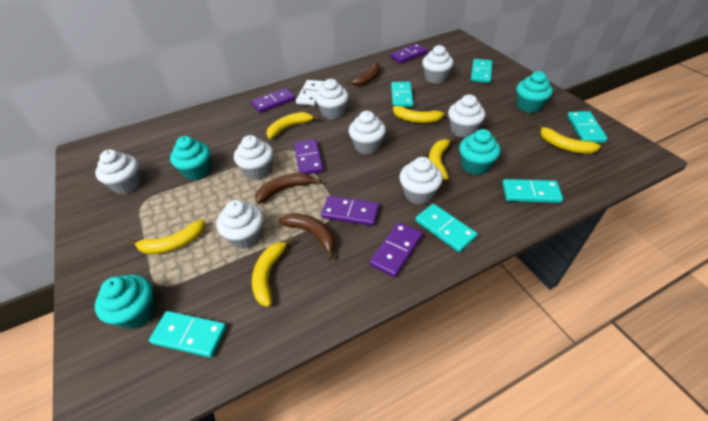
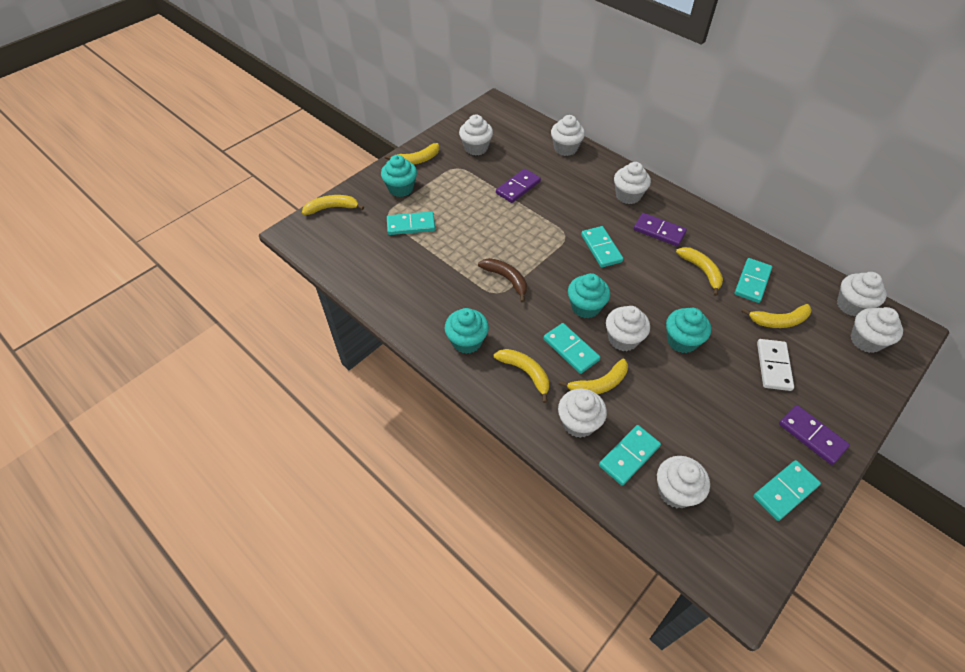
brown banana: 3 -> 1
purple domino: 5 -> 3

